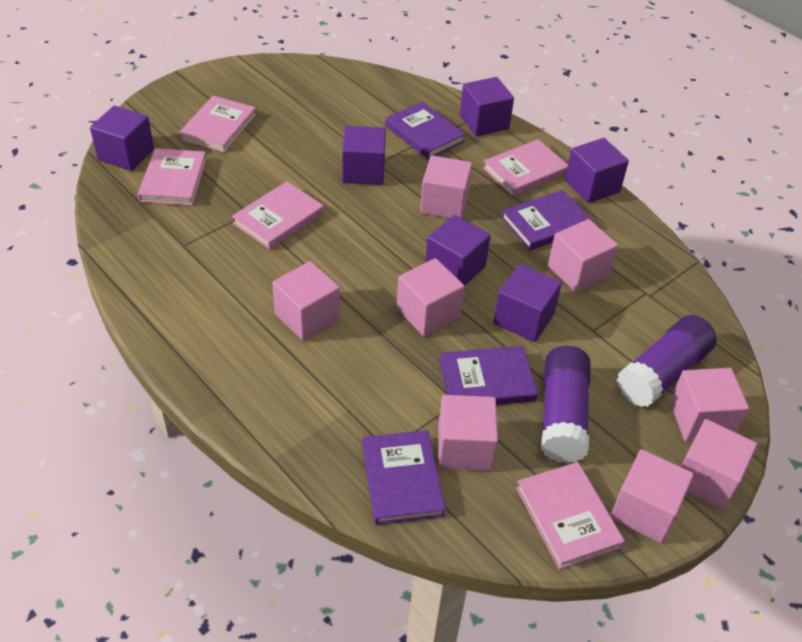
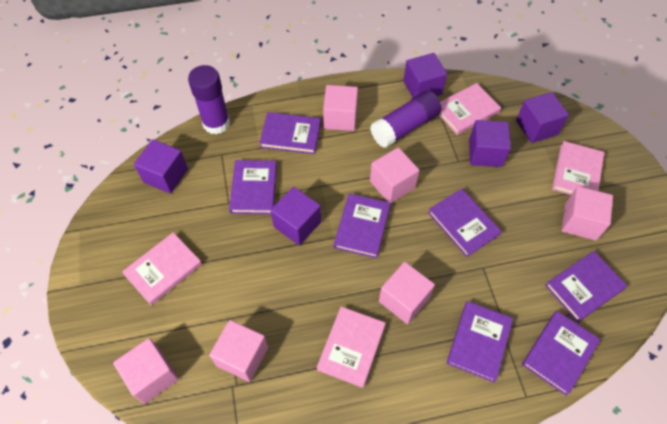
pink book: 5 -> 4
pink cube: 8 -> 6
purple book: 4 -> 7
purple cube: 6 -> 5

